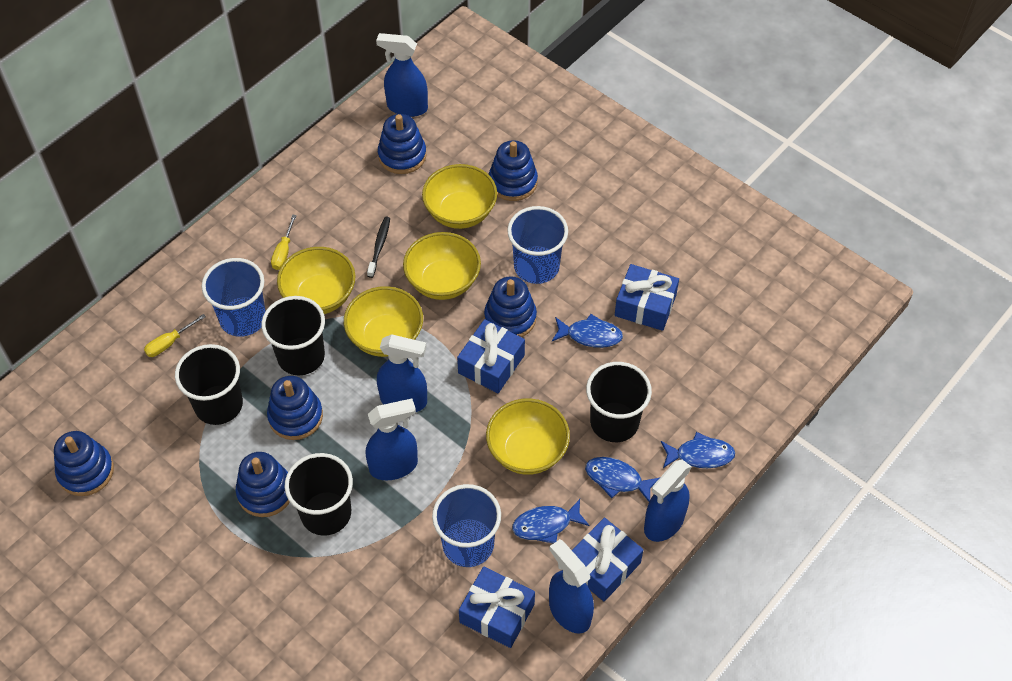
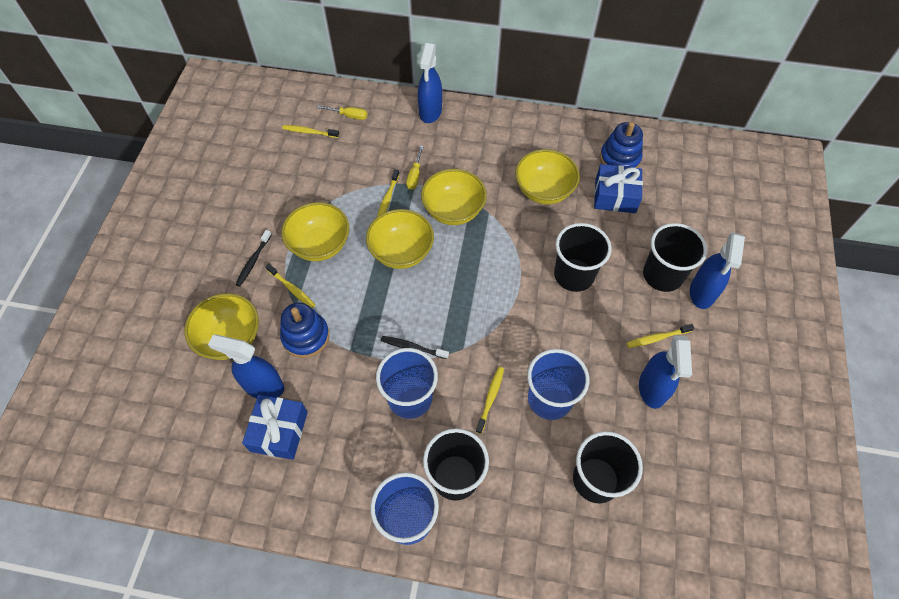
black toothbrush: 1 -> 2
blue fish: 4 -> 0
blue gift: 4 -> 2
blue spray bottle: 5 -> 4
blue stacking toy: 6 -> 2
yellow toothbrush: 0 -> 5

